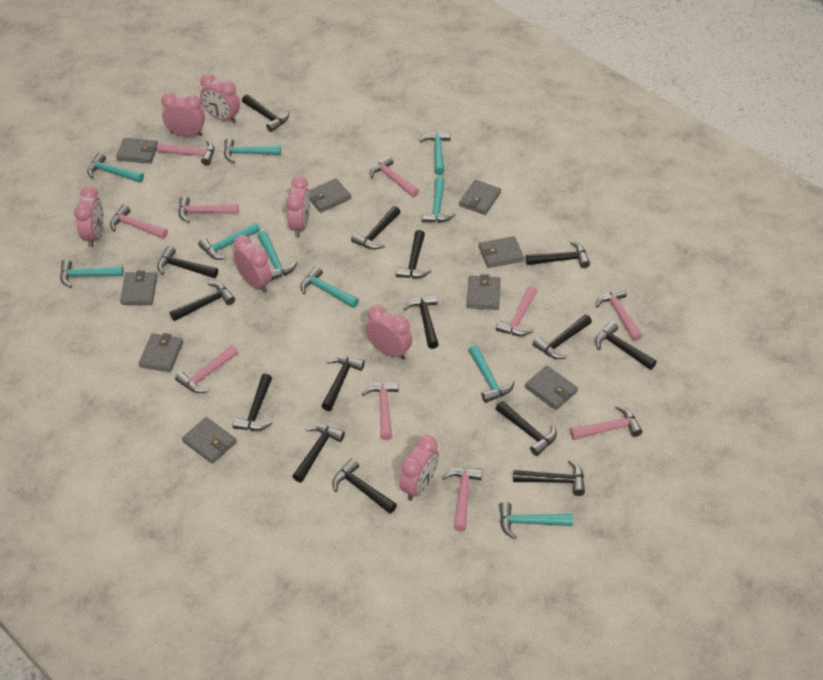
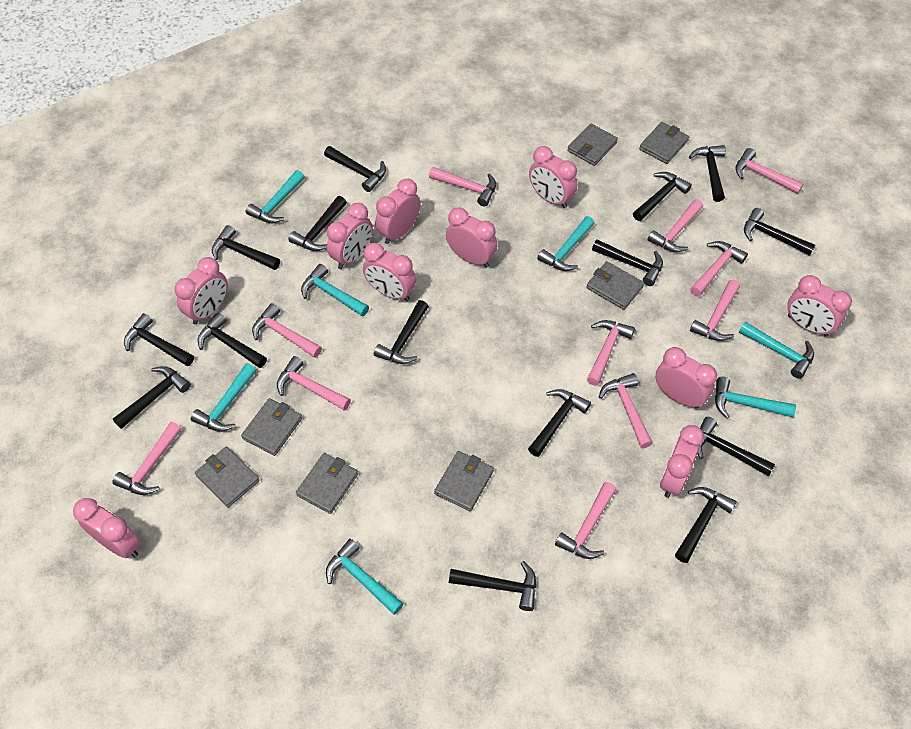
grey wallet: 9 -> 7
pink clock: 7 -> 10
pink hammer: 10 -> 11
turquoise hammer: 10 -> 7

